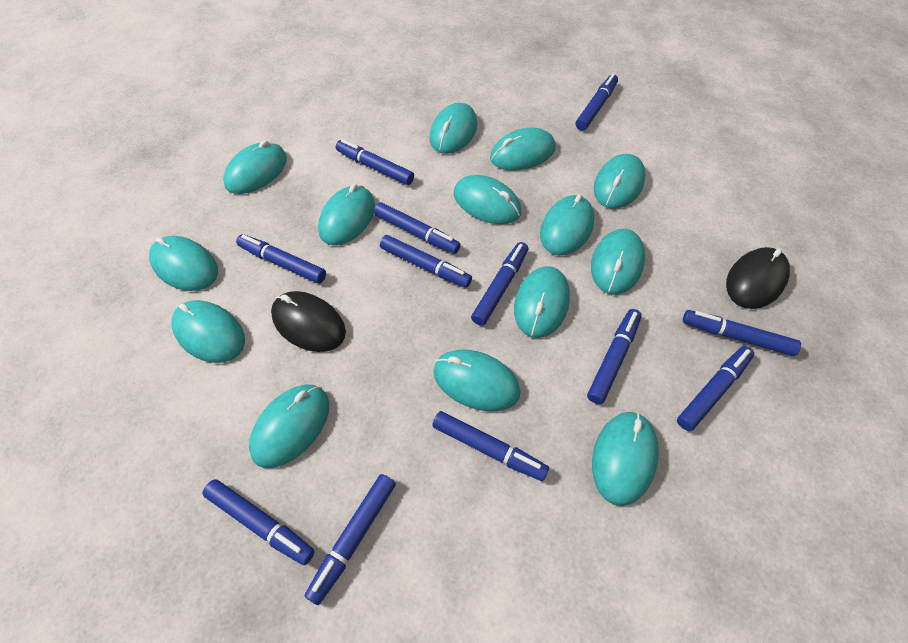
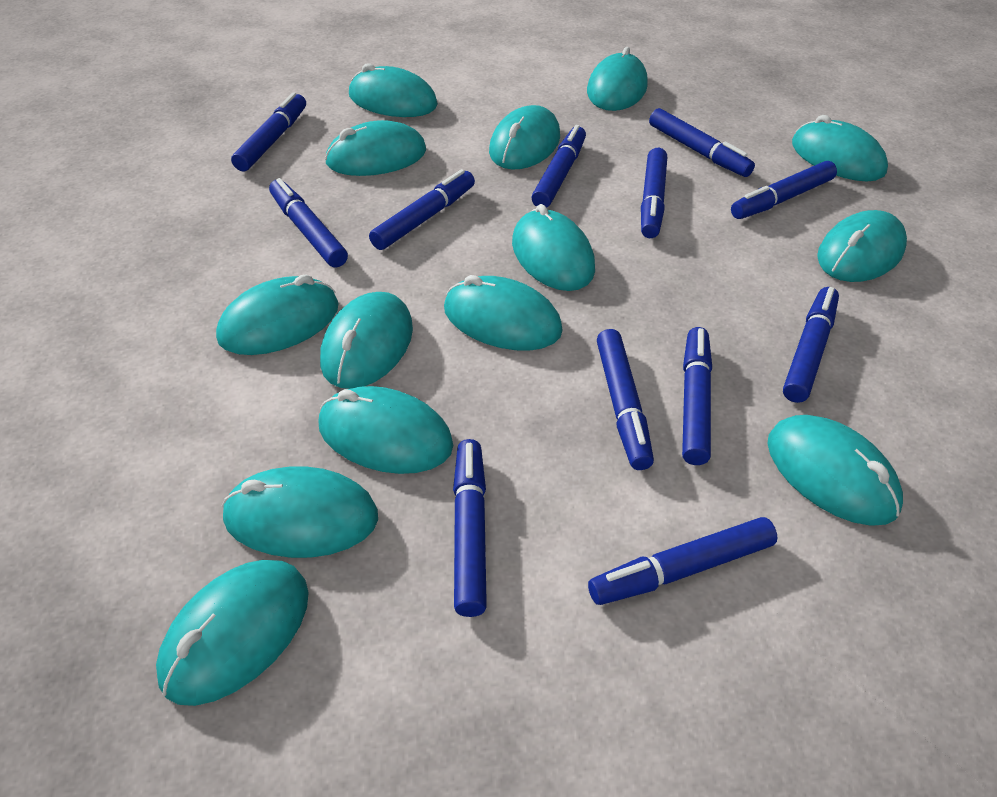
black mouse: 2 -> 0

